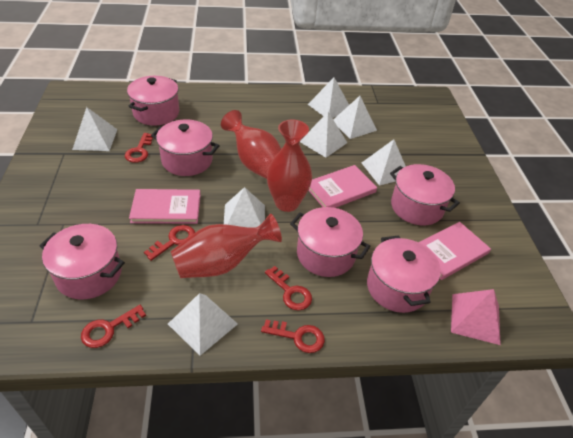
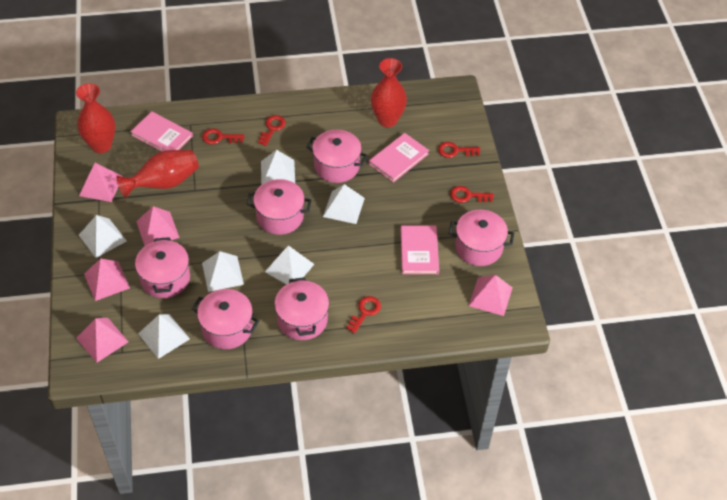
pink pyramid: 1 -> 5
white pyramid: 7 -> 6

